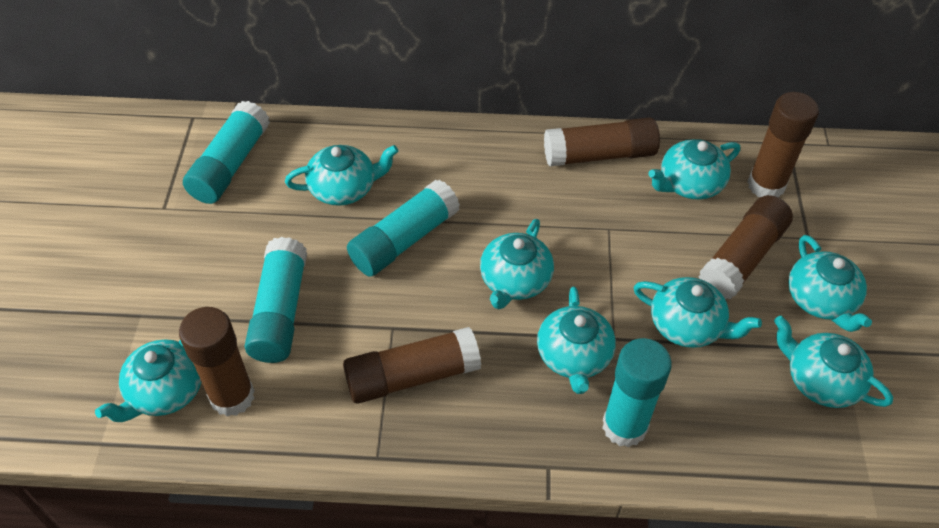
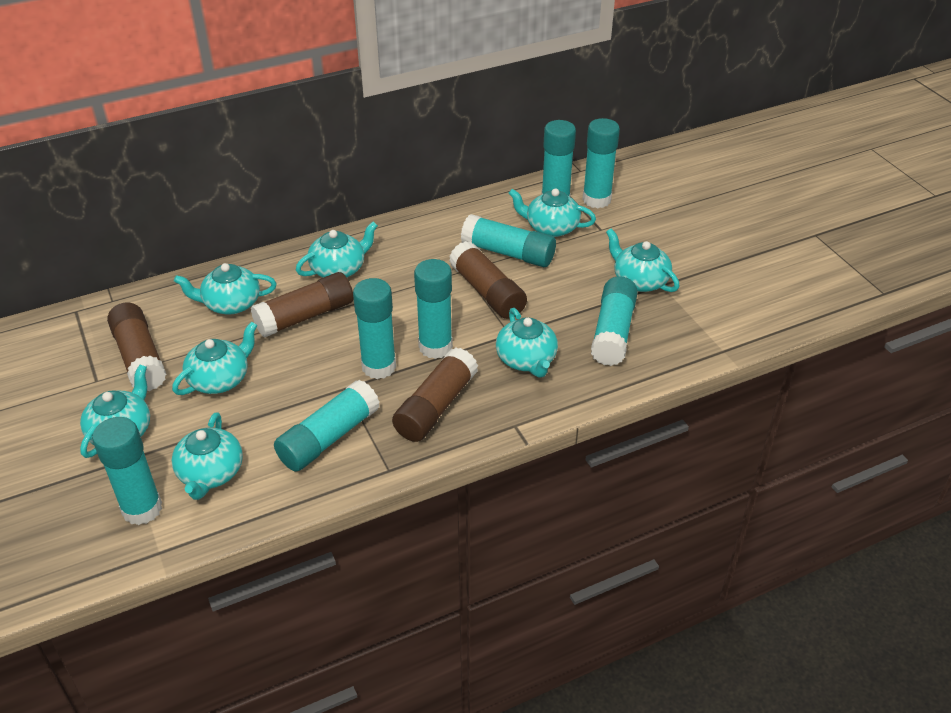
brown glue stick: 5 -> 4
turquoise glue stick: 4 -> 8

